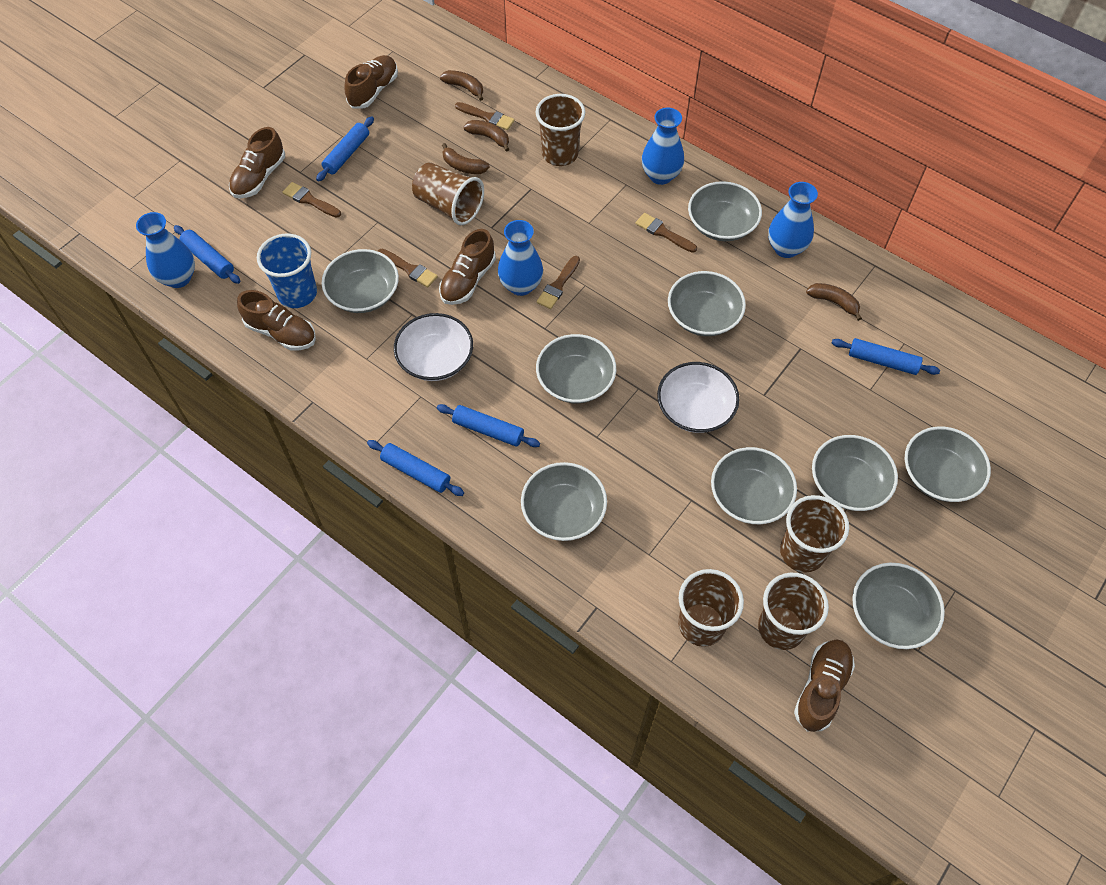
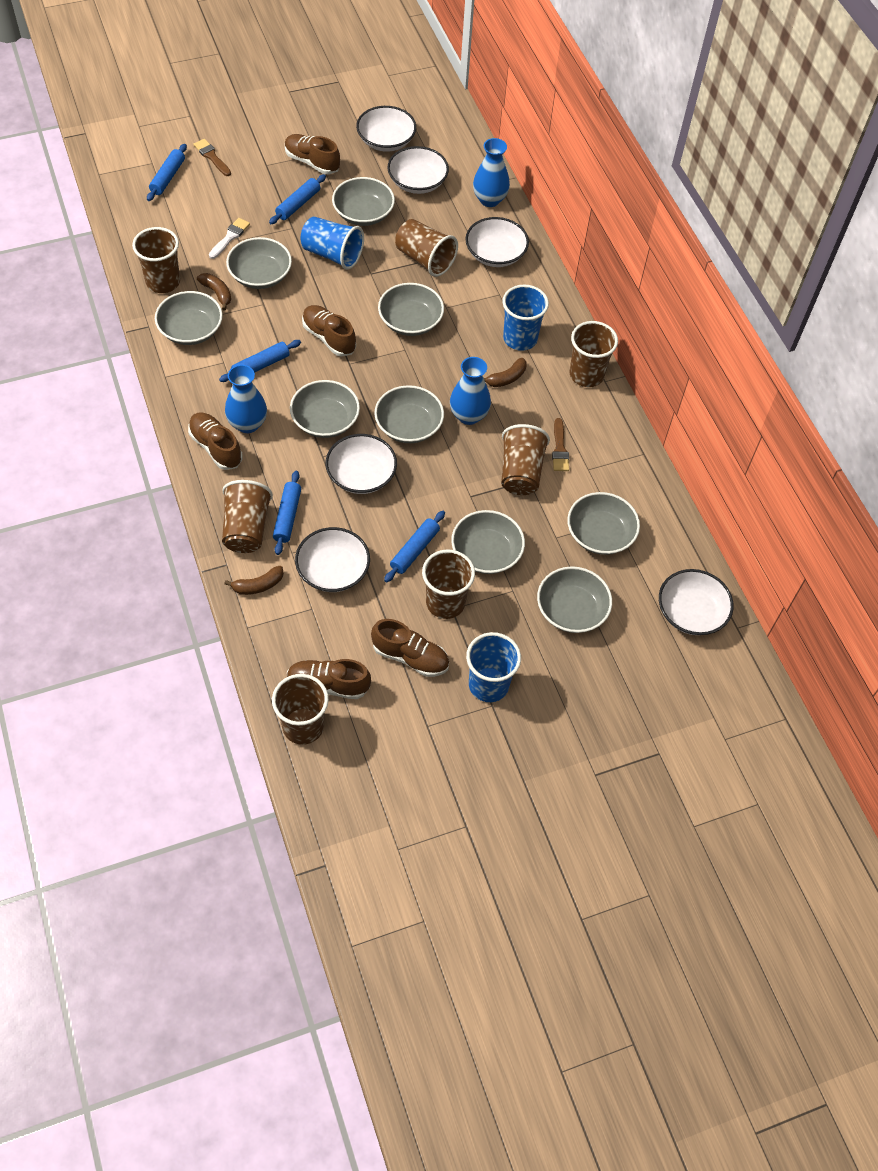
blue cup: 1 -> 3
blue vase: 4 -> 3
brown banana: 4 -> 3
brown brush: 5 -> 2
brown cup: 5 -> 7
white bowl: 2 -> 6
white brush: 0 -> 1

